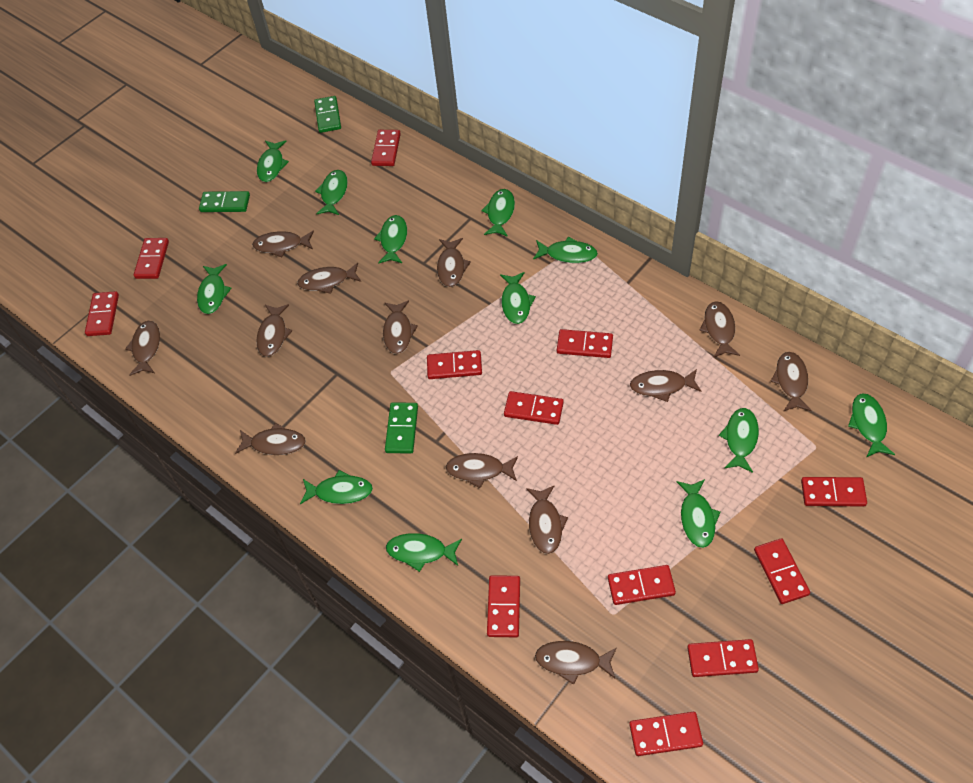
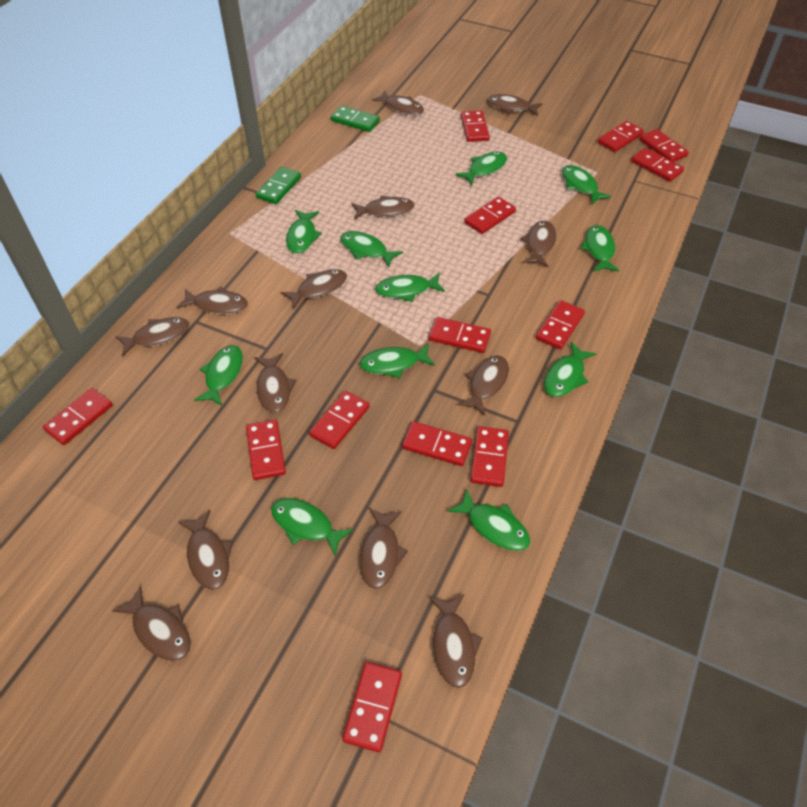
green domino: 3 -> 2
green fish: 12 -> 11
red domino: 12 -> 13

